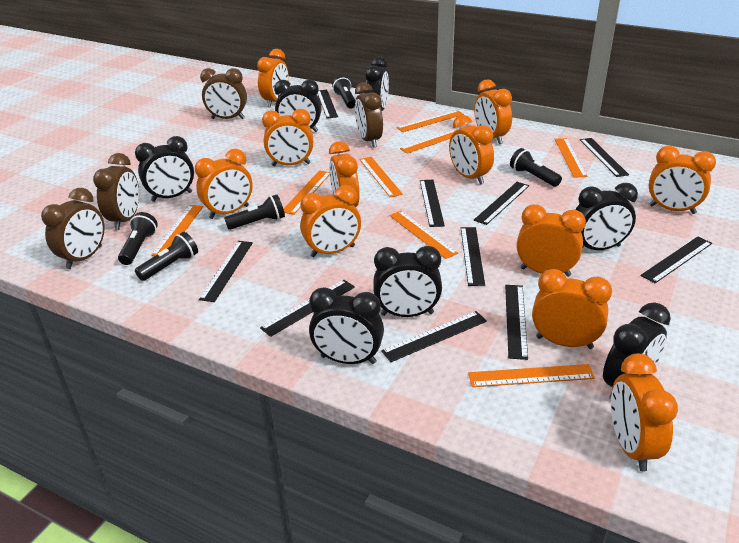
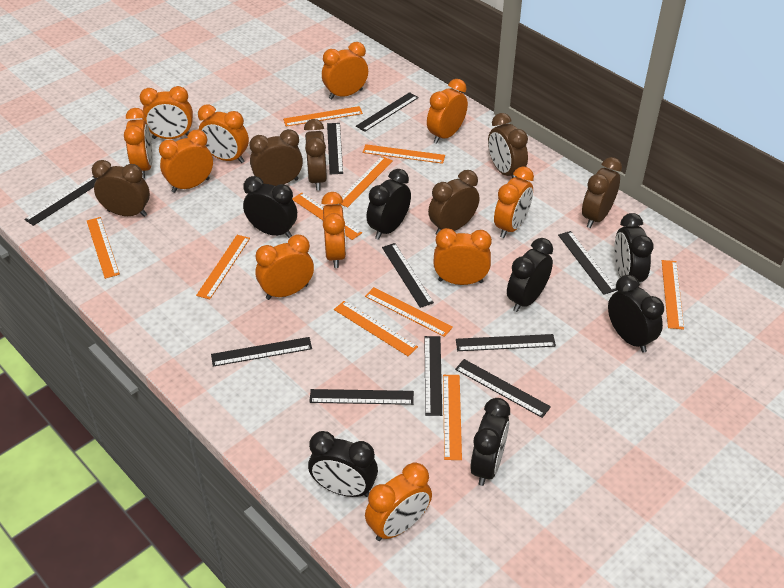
black flashlight: 5 -> 0
brown clock: 4 -> 6
orange ruler: 8 -> 10

